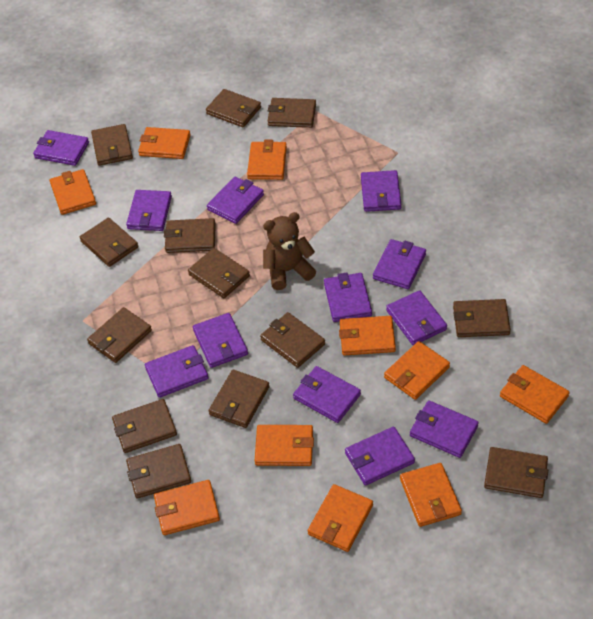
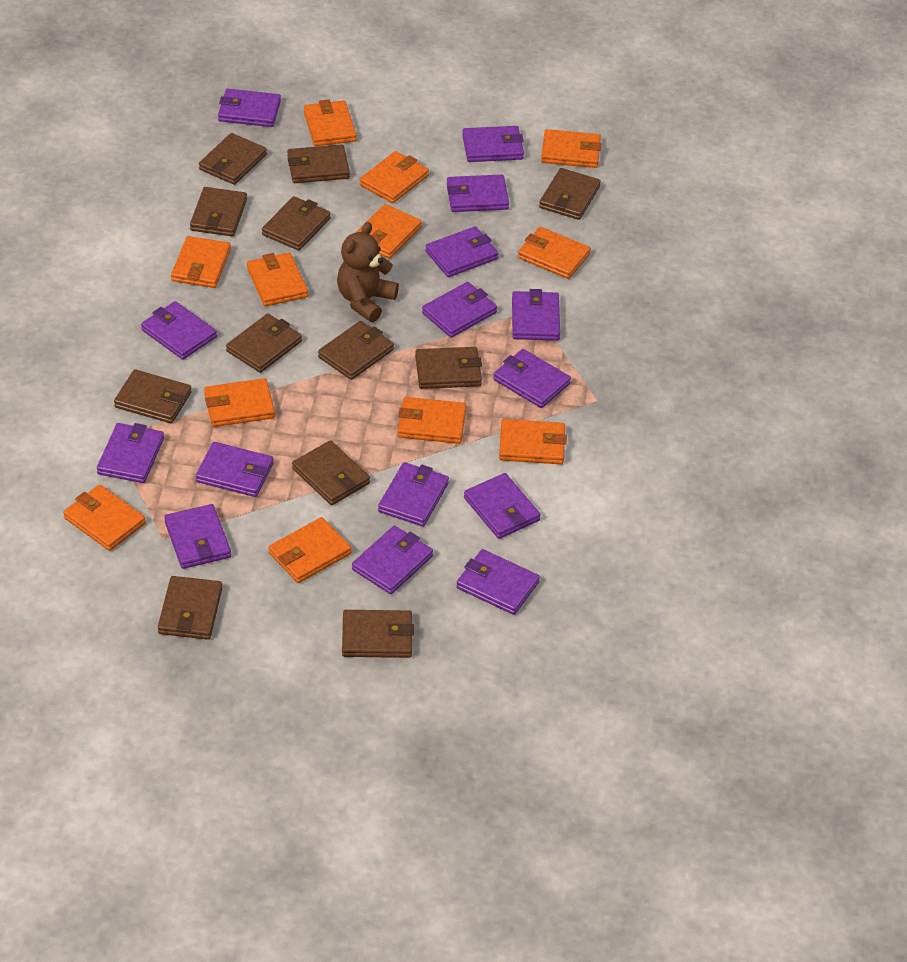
brown wallet: 13 -> 12
orange wallet: 10 -> 12
purple wallet: 12 -> 15

